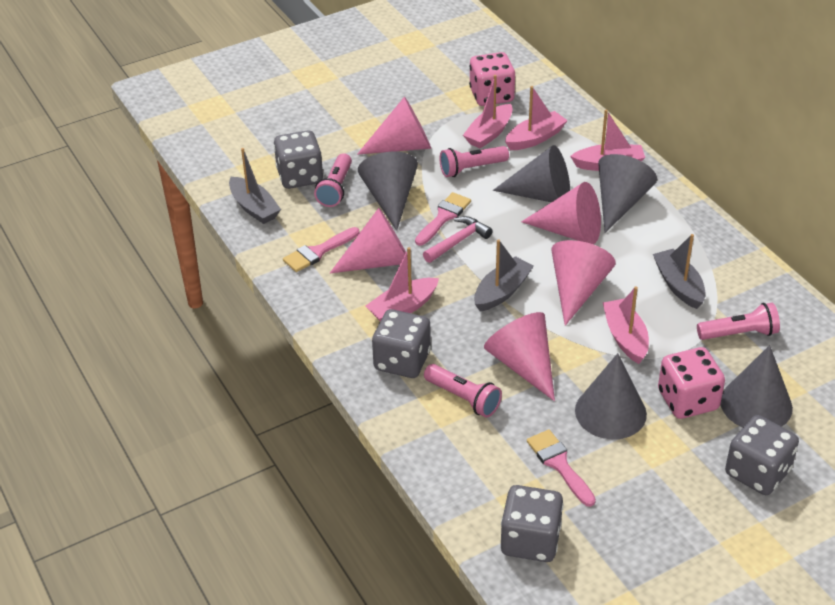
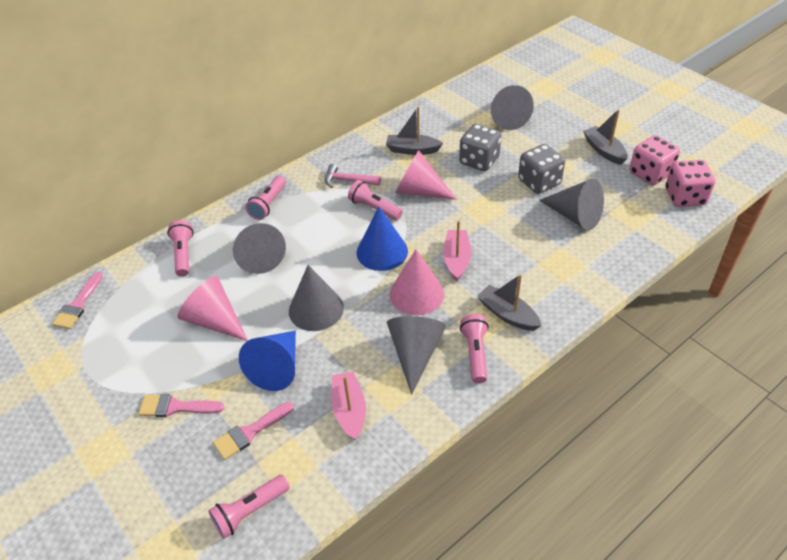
blue cone: 0 -> 2
grey dice: 4 -> 2
pink boat: 5 -> 2
pink cone: 5 -> 3
pink flashlight: 4 -> 5

